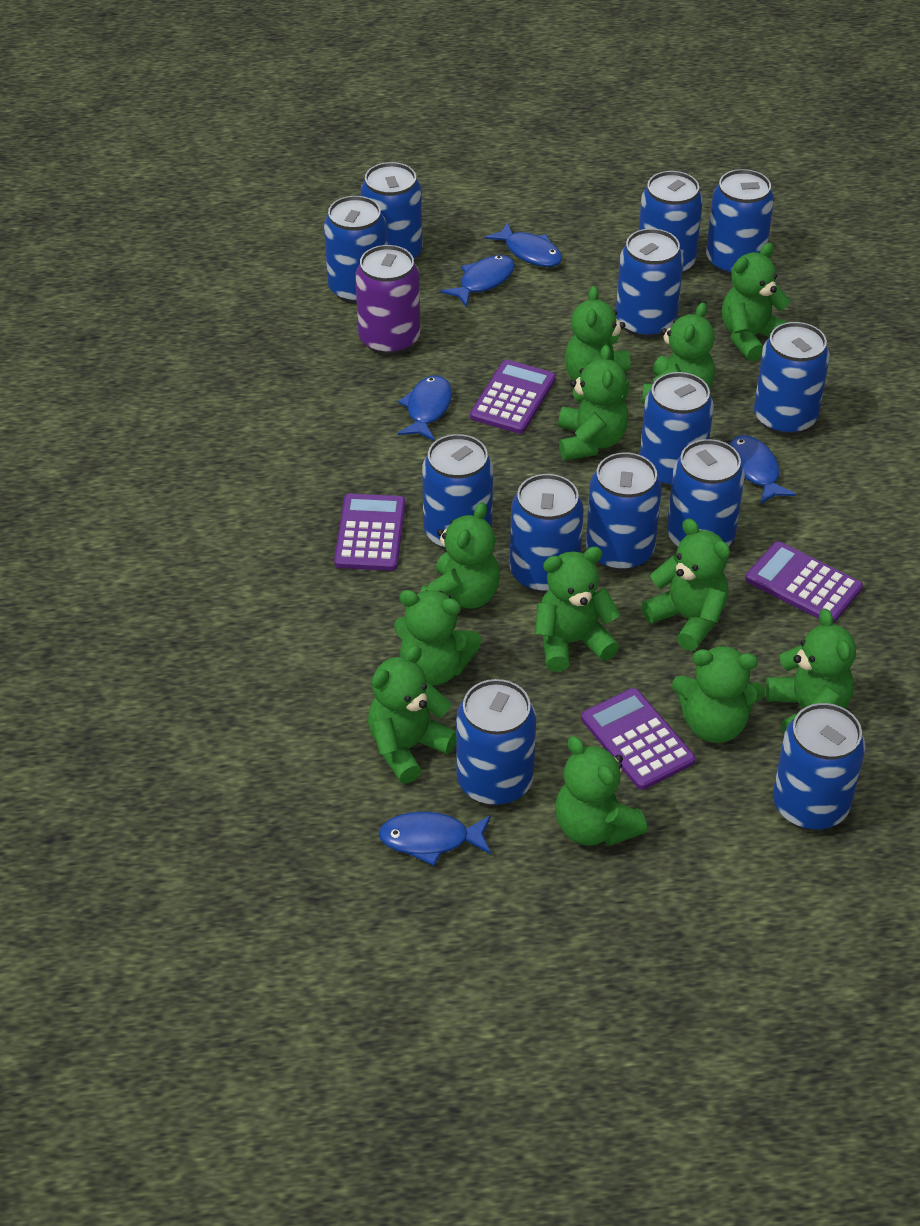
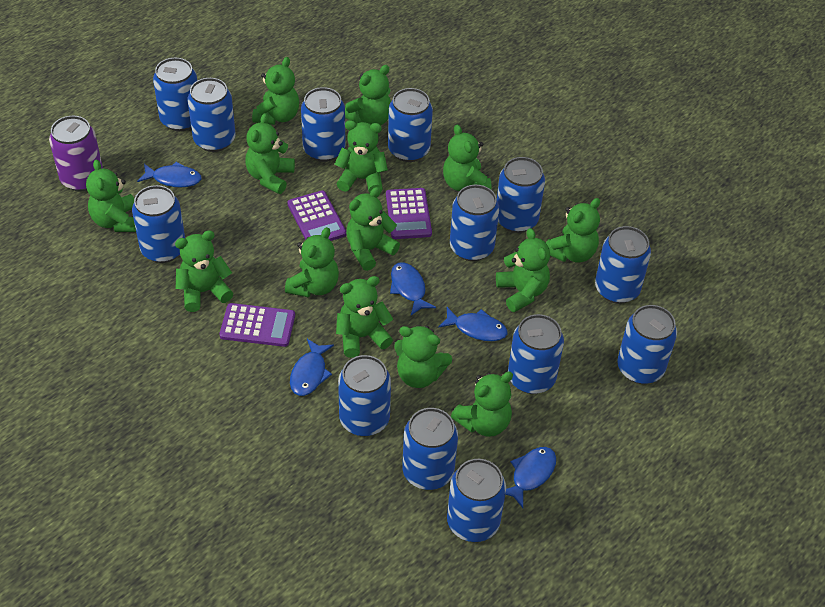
green teddy bear: 12 -> 14
purple calculator: 4 -> 3

